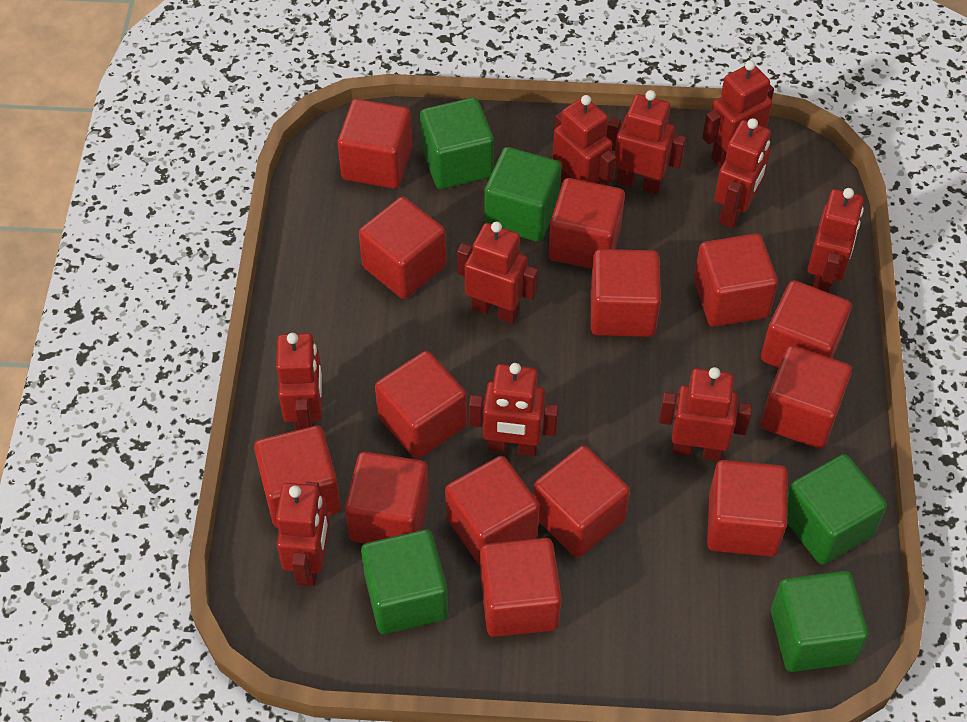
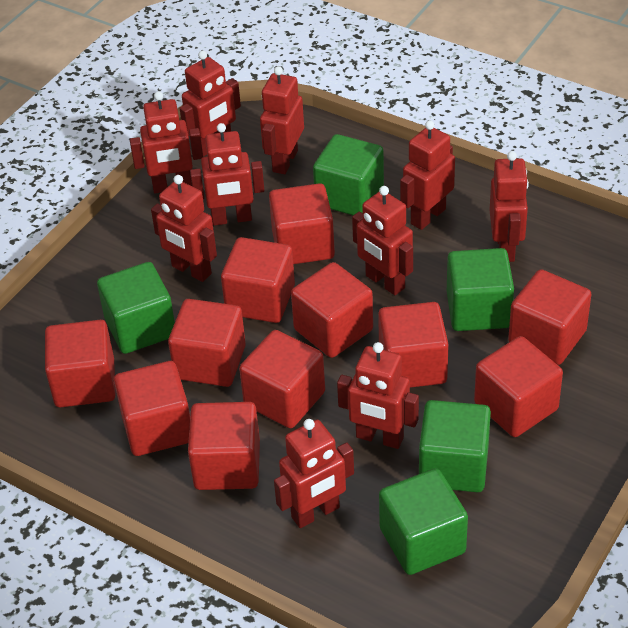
red cube: 14 -> 11

